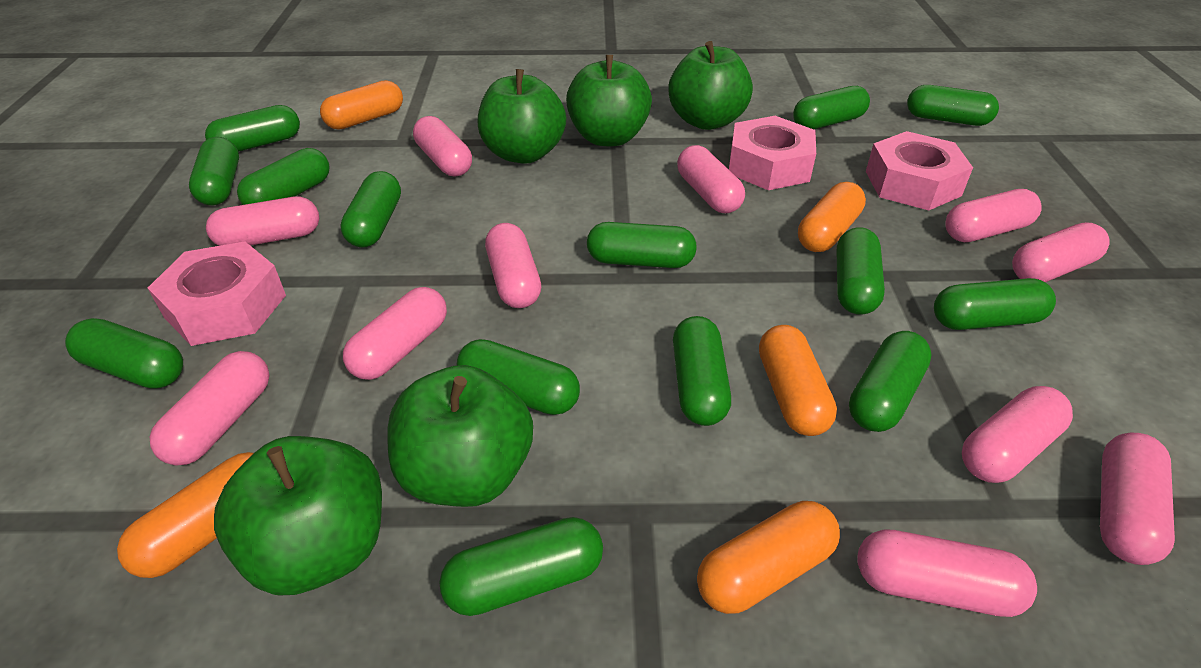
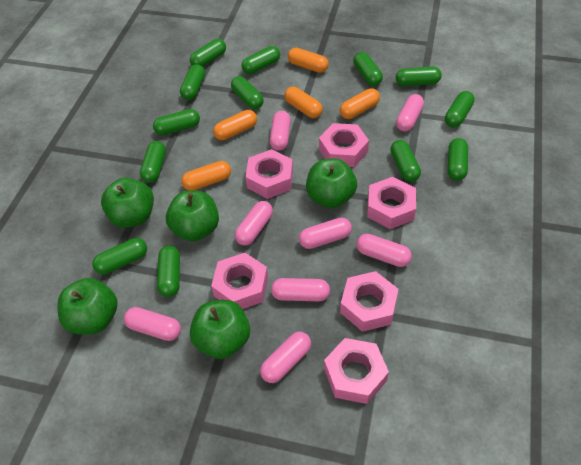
green capsule: 14 -> 13
pink capsule: 11 -> 8
pink nut: 3 -> 6

